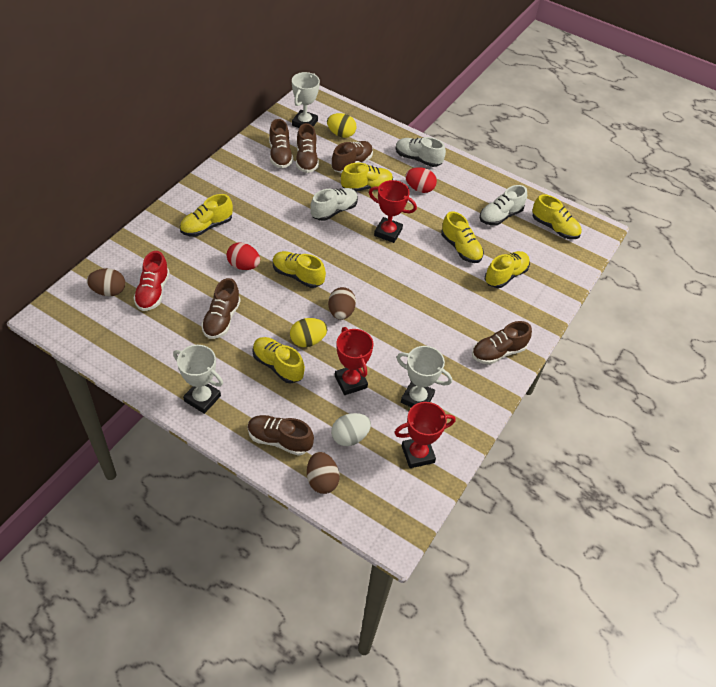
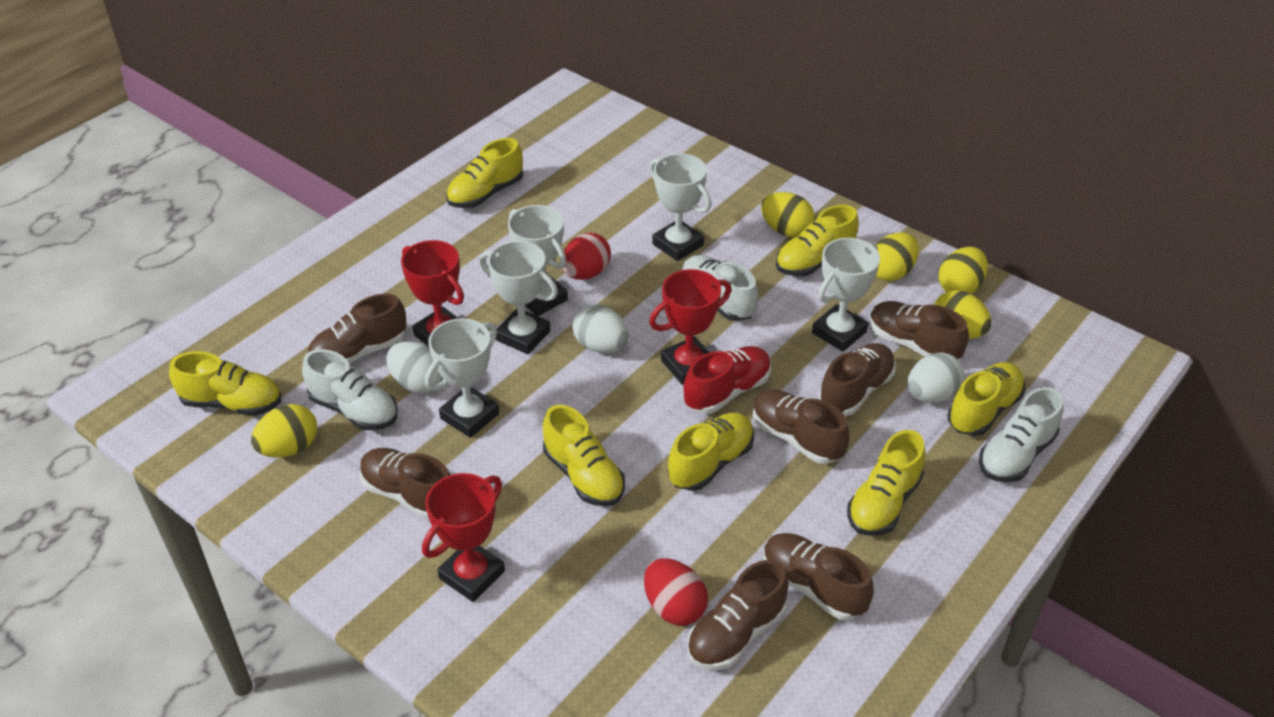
brown egg: 3 -> 0
brown shoe: 6 -> 7
white egg: 1 -> 3
white trophy: 3 -> 5
yellow egg: 2 -> 5

